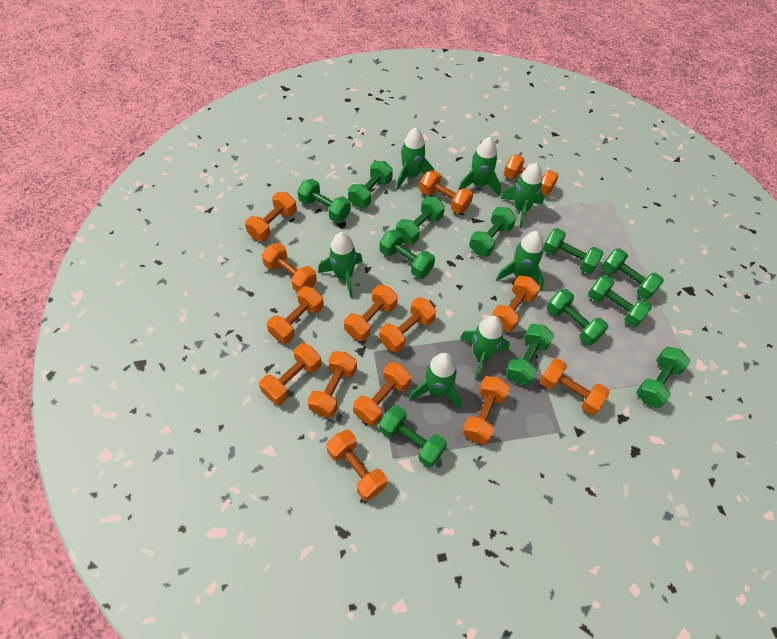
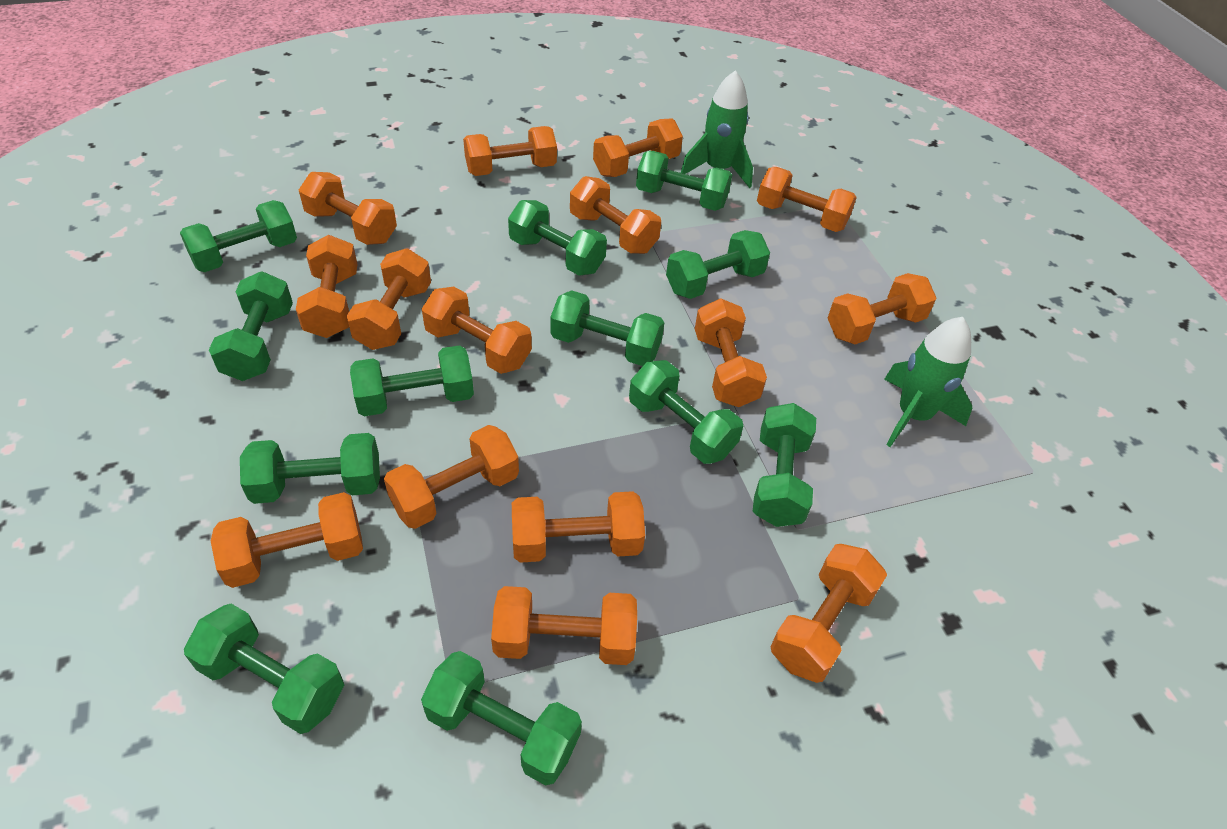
green rocket: 7 -> 2
orange dumbbell: 14 -> 15

